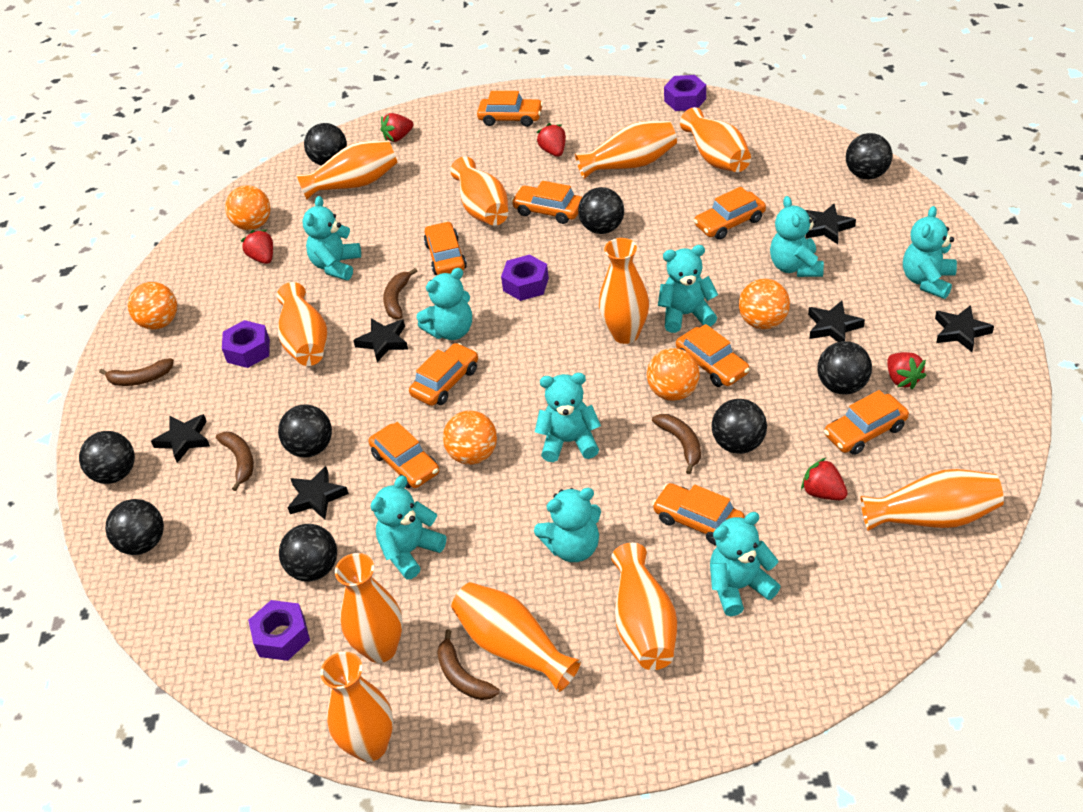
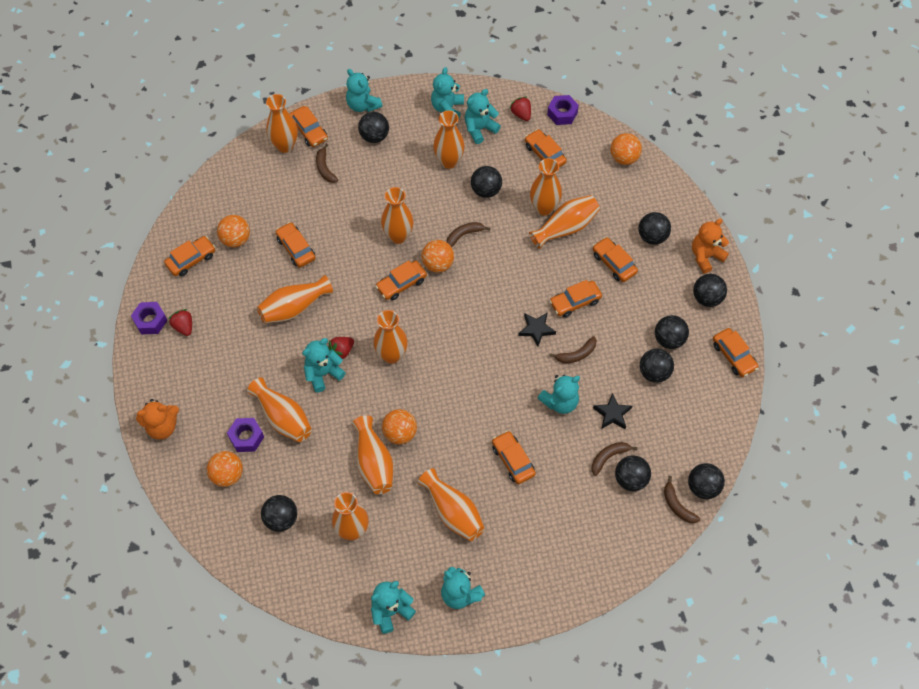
black star: 6 -> 2
orange teddy bear: 0 -> 2
purple nut: 4 -> 3
red strawberry: 5 -> 3
turquoise teddy bear: 9 -> 7

